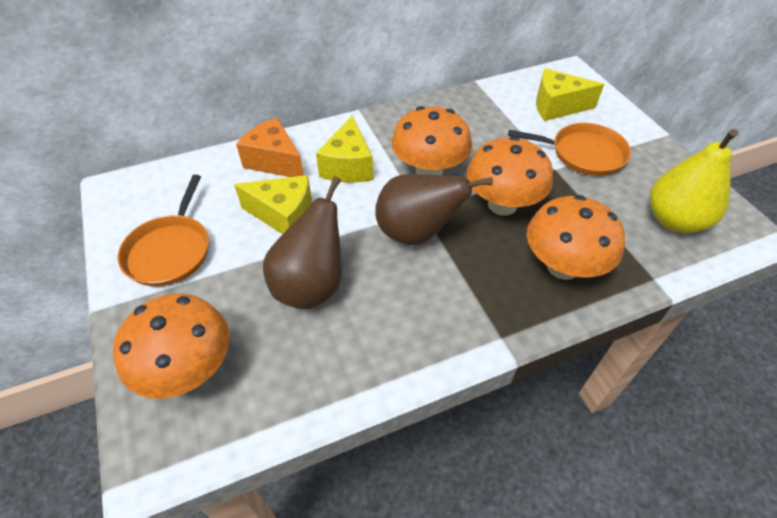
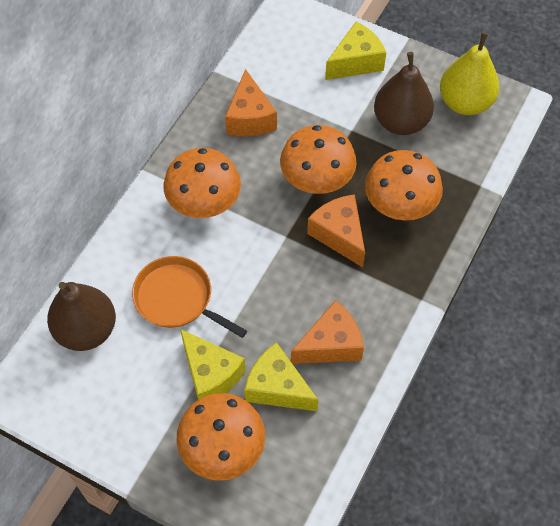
orange cheese: 1 -> 3
orange pan: 2 -> 1

